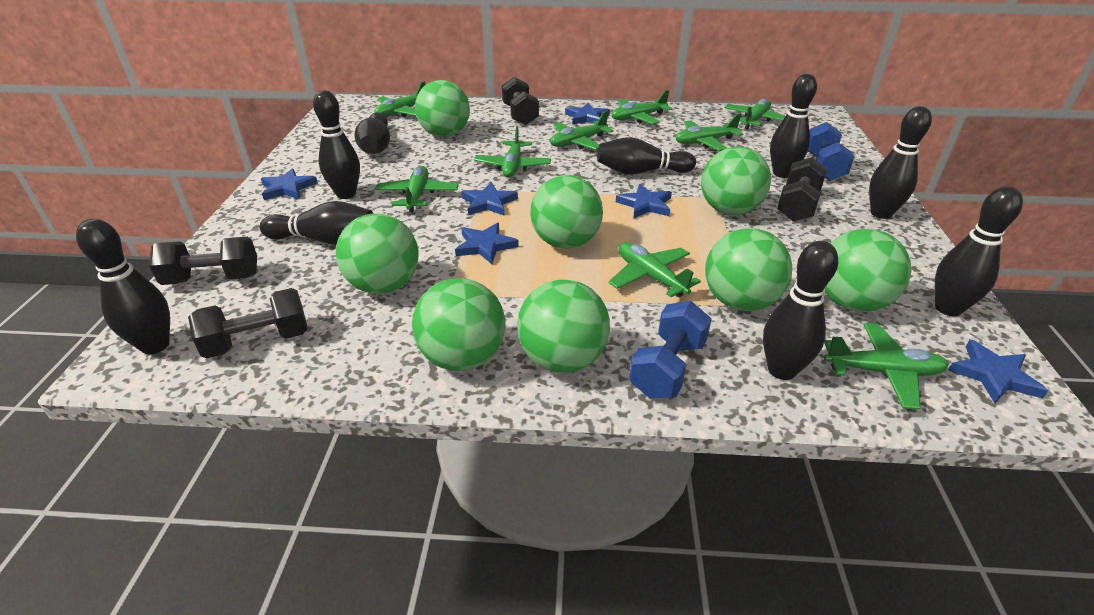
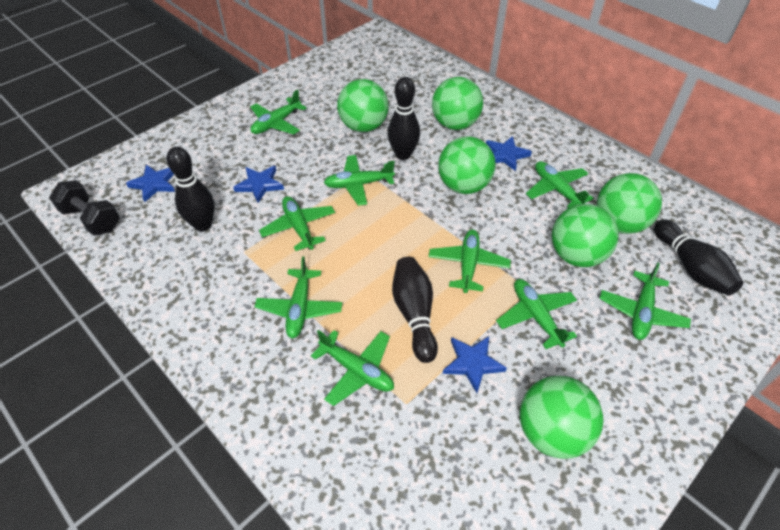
black bowling pin: 9 -> 4
black dumbbell: 4 -> 1
blue dumbbell: 2 -> 0
blue star: 6 -> 4
green ball: 8 -> 6

